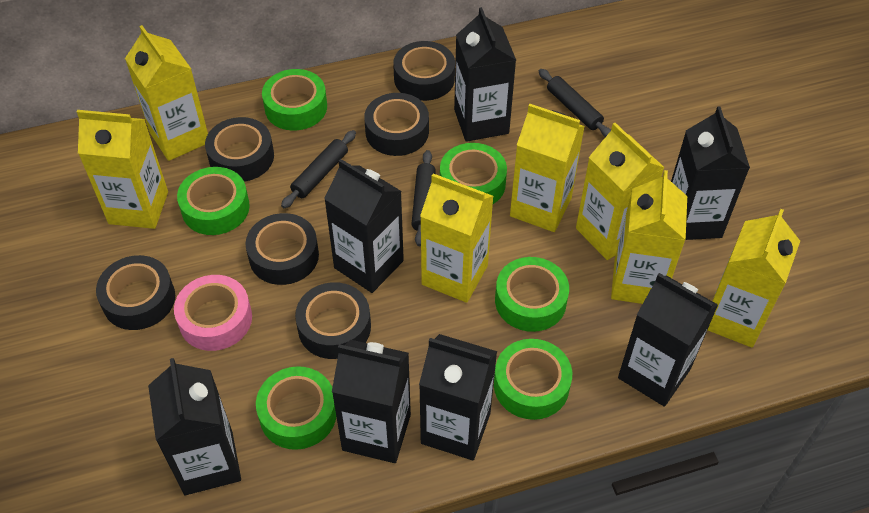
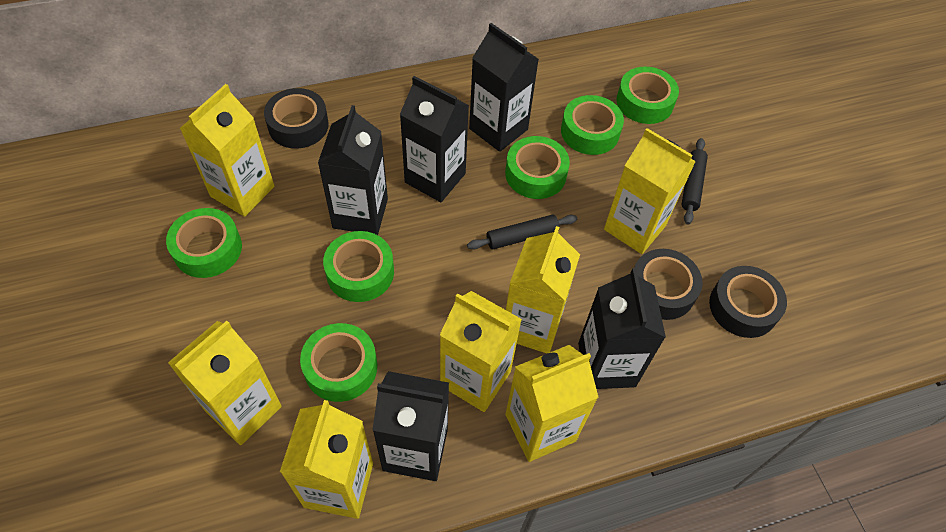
black carton: 7 -> 5
black rolling pin: 3 -> 2
black tape: 6 -> 3
pink tape: 1 -> 0

